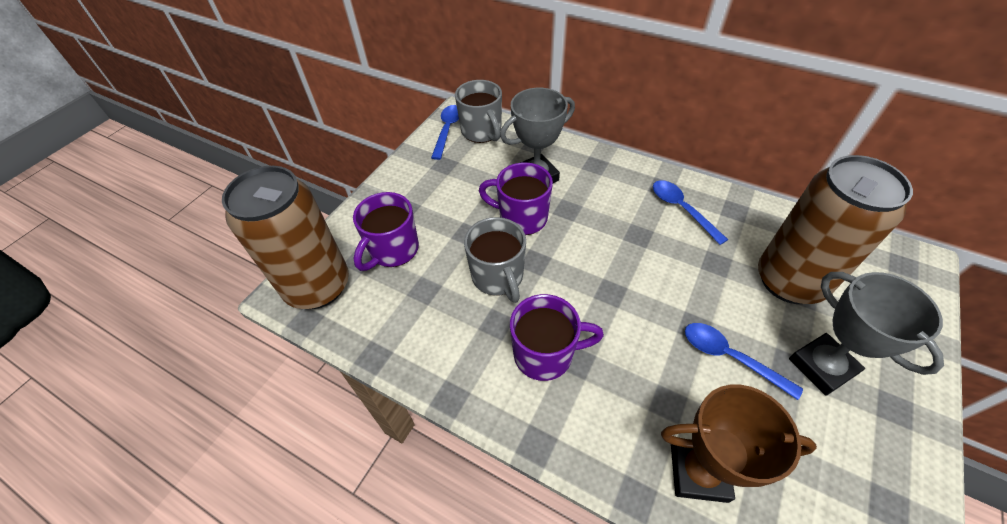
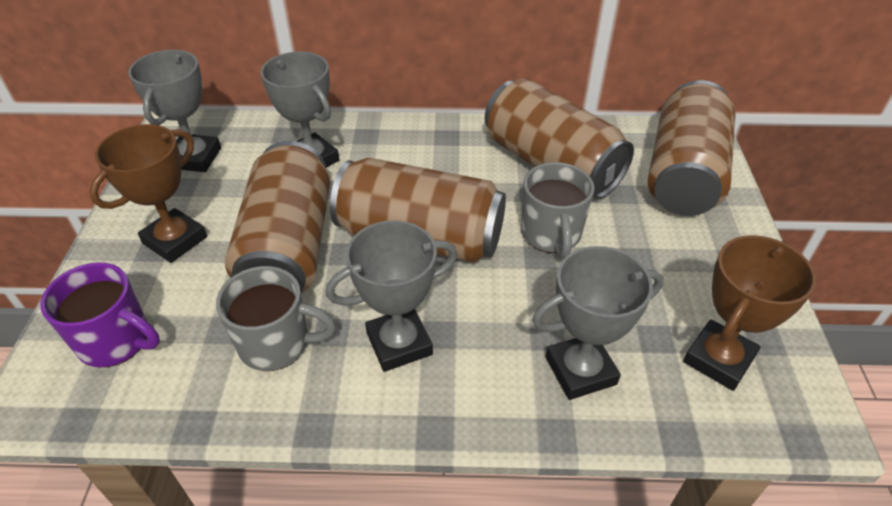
blue spoon: 3 -> 0
brown can: 2 -> 4
brown trophy: 1 -> 2
grey trophy: 2 -> 4
purple mug: 3 -> 1

